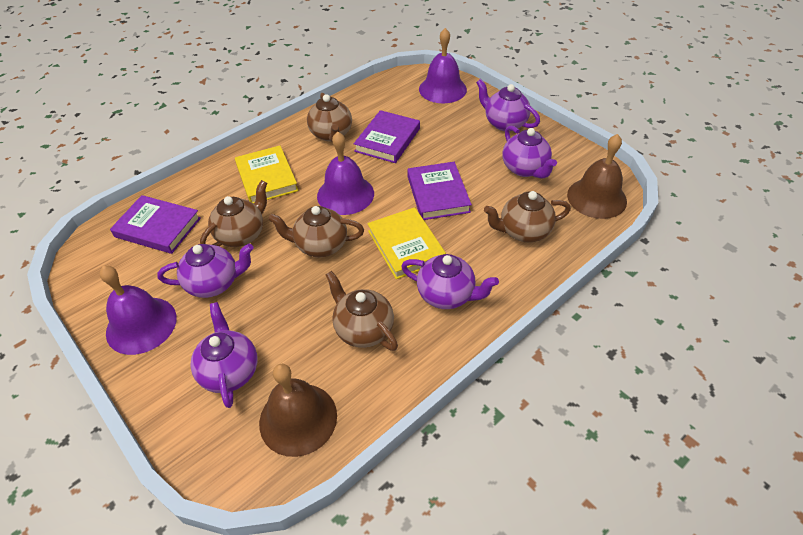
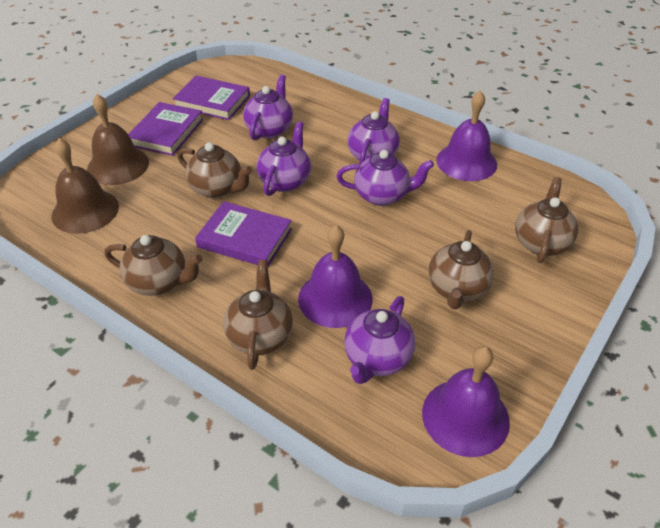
yellow book: 2 -> 0

